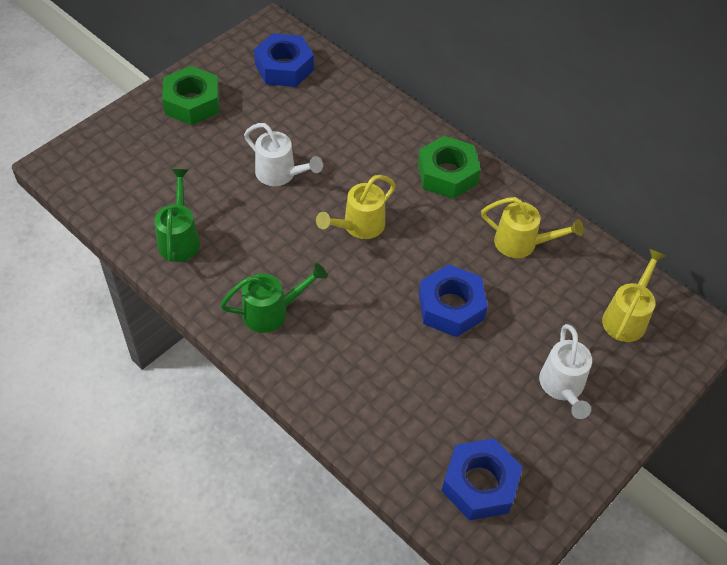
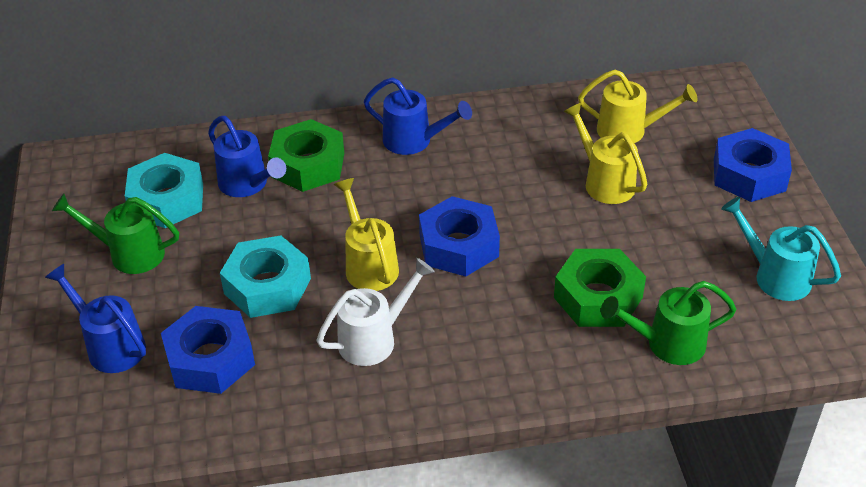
blue watering can: 0 -> 3
turquoise nut: 0 -> 2
turquoise watering can: 0 -> 1
white watering can: 2 -> 1

